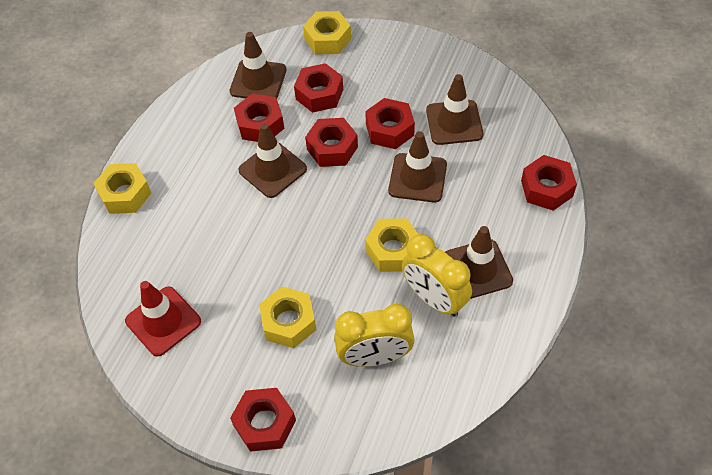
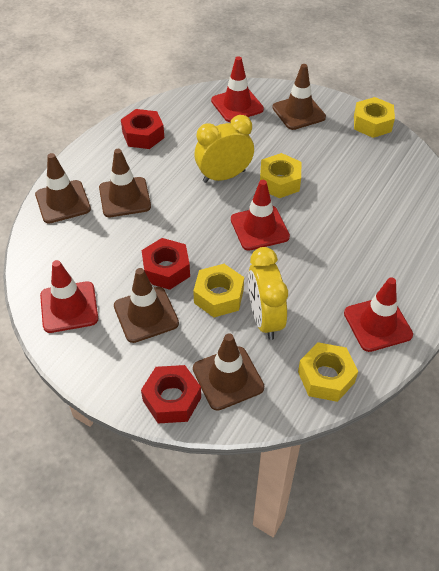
red nut: 6 -> 3
red traffic cone: 1 -> 4

